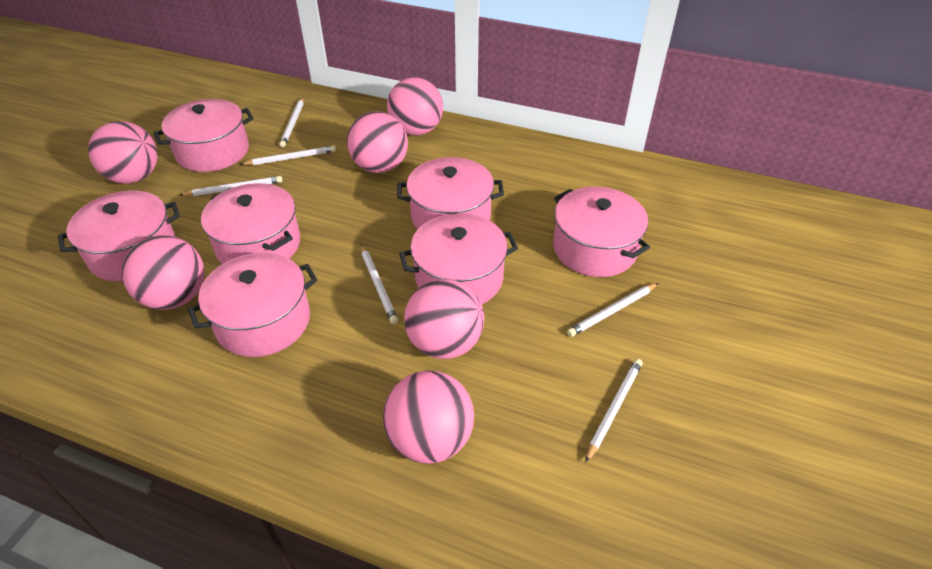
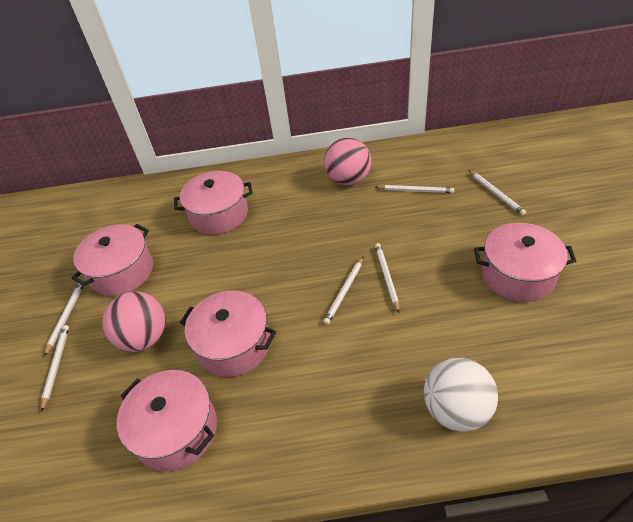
pink ball: 6 -> 2
pink pot: 7 -> 5
white ball: 0 -> 1

